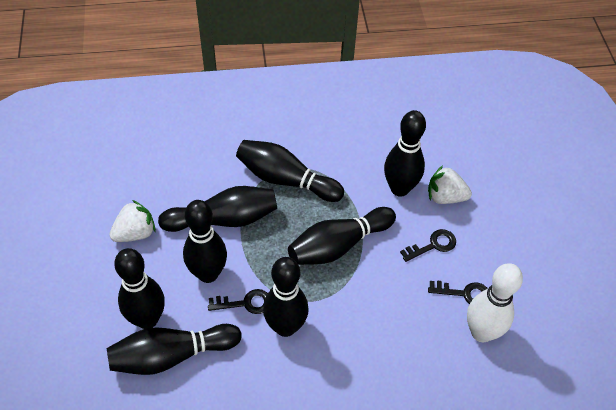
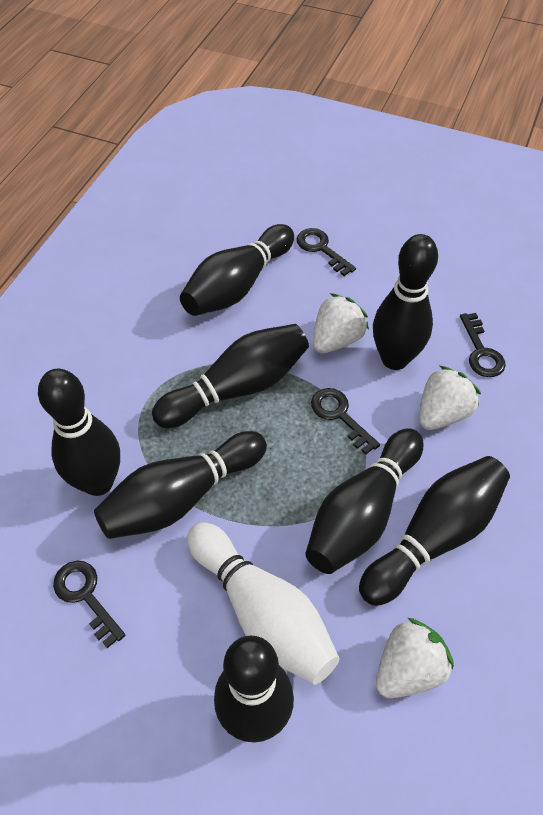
black key: 3 -> 4
white strawberry: 2 -> 3

